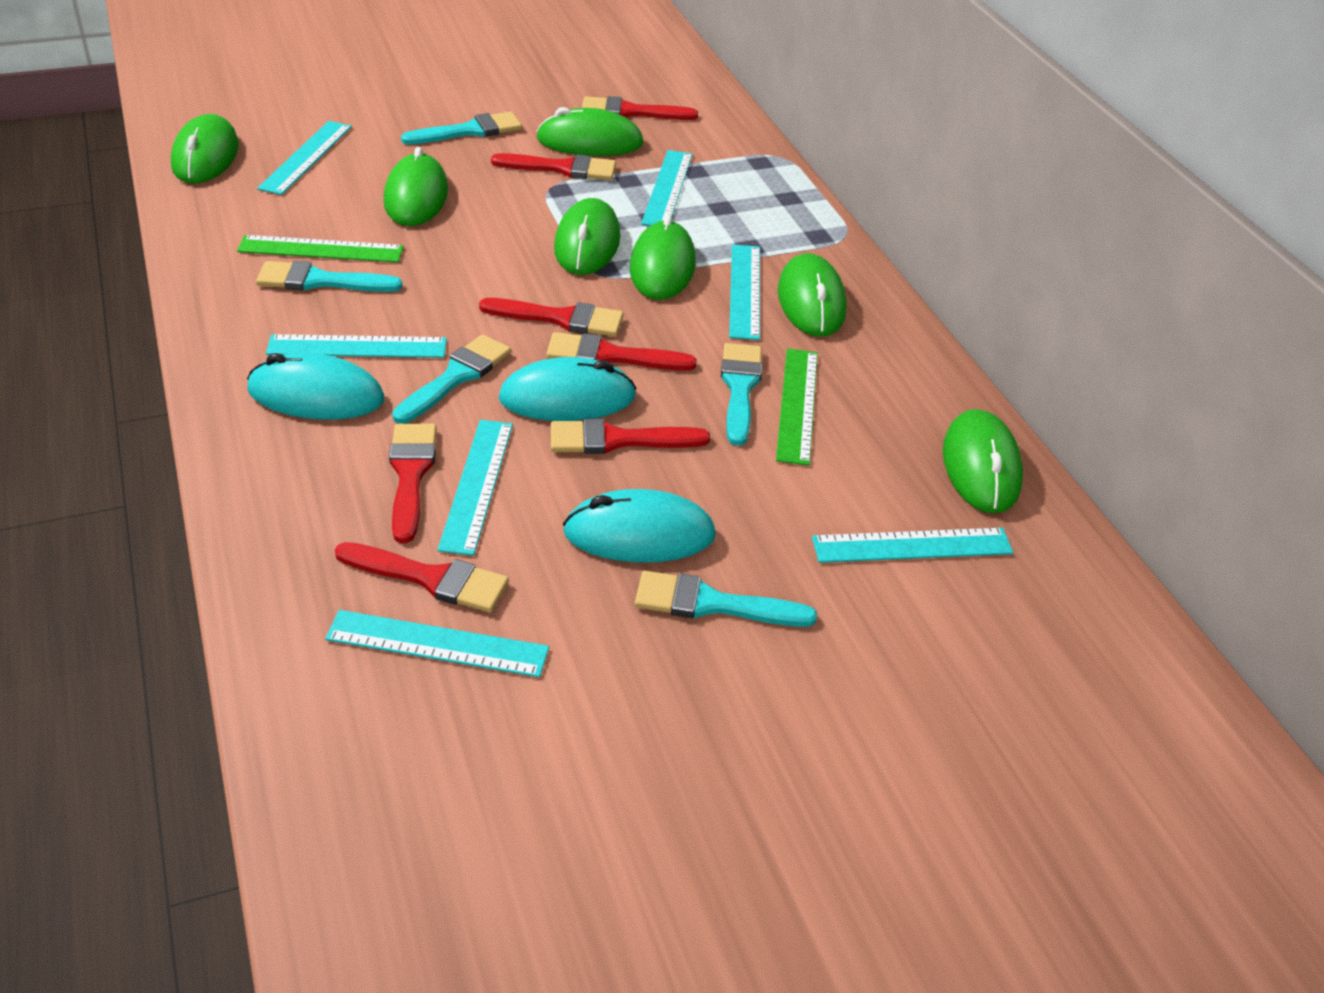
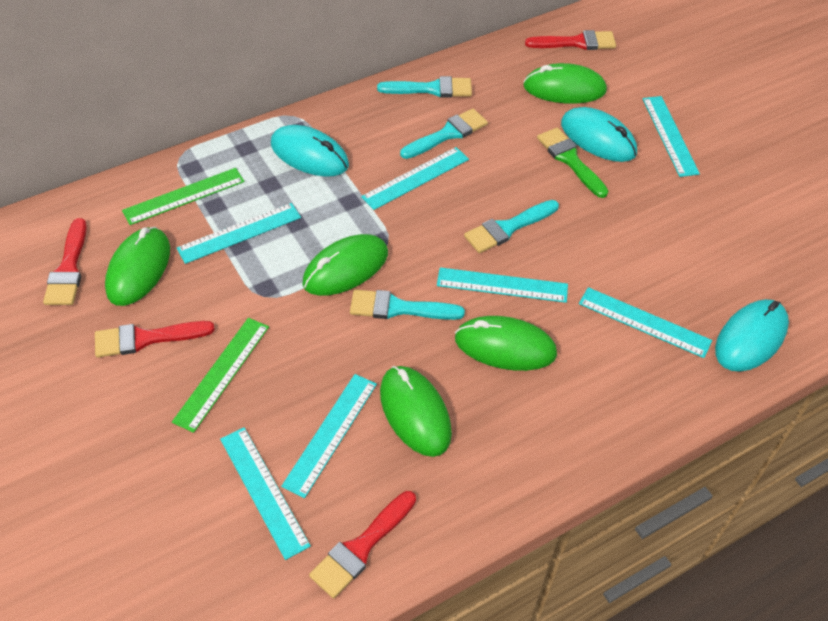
green brush: 0 -> 1
green mouse: 7 -> 5
red brush: 7 -> 4
turquoise brush: 5 -> 4

